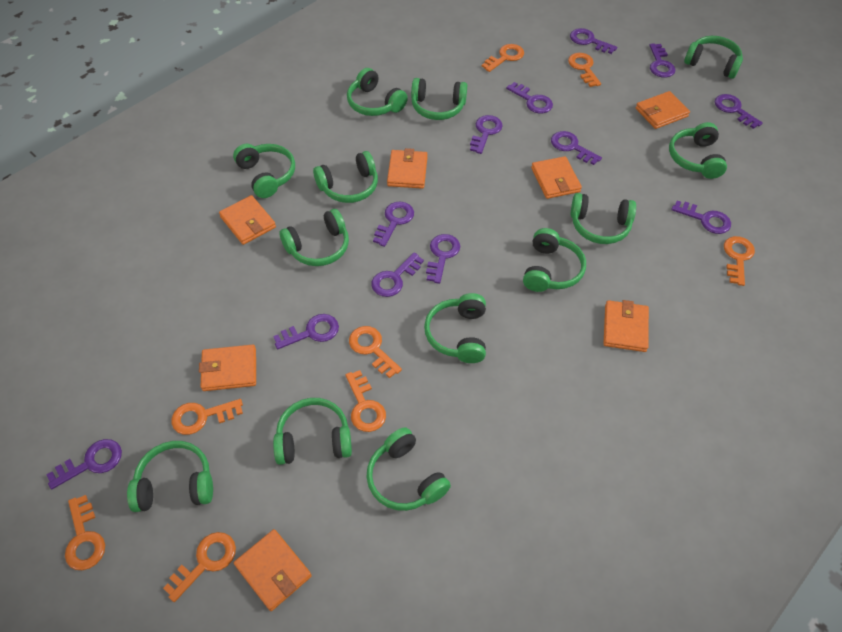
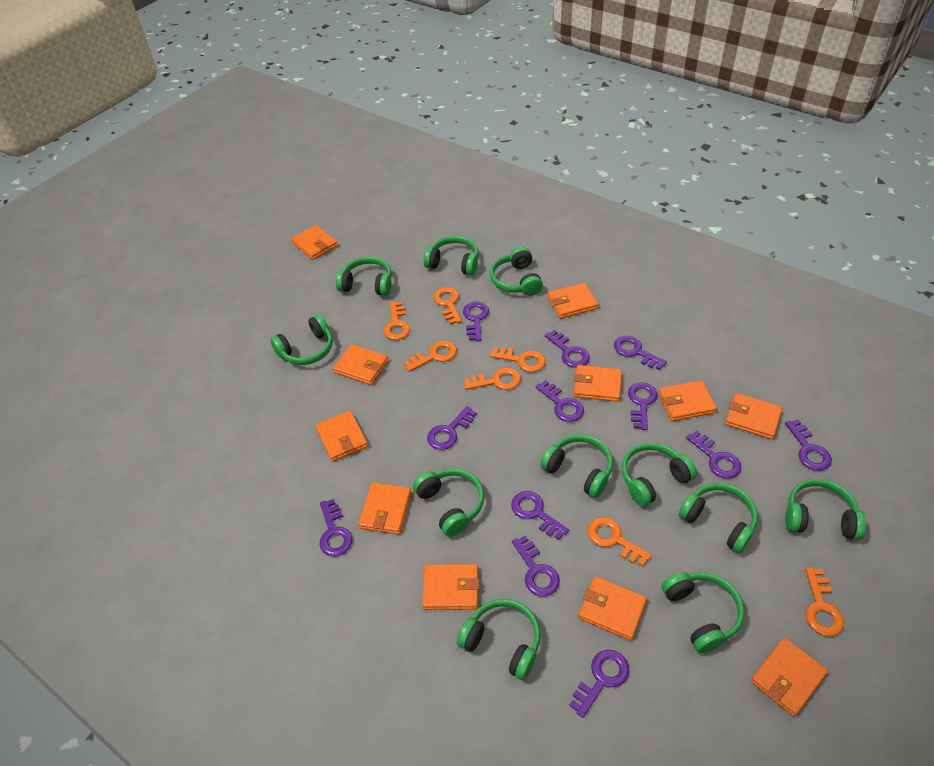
green headphones: 13 -> 11
orange key: 8 -> 7
orange wallet: 7 -> 11

